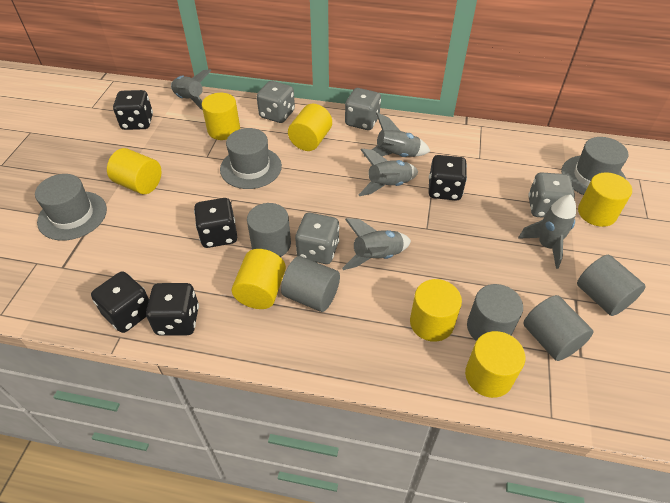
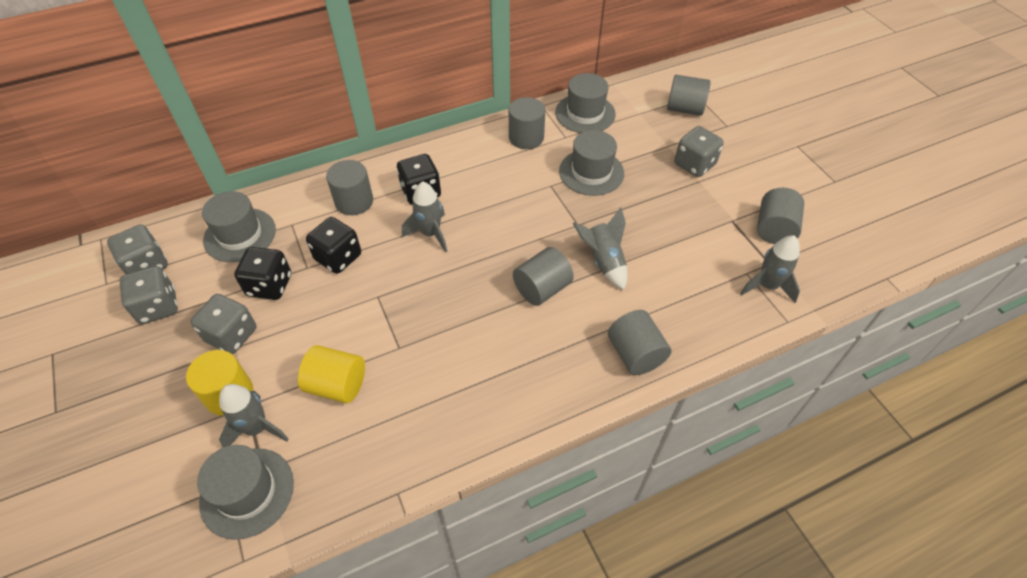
black dice: 5 -> 3
grey cylinder: 5 -> 6
grey hat: 3 -> 4
grey rocket: 5 -> 4
yellow cylinder: 7 -> 2

